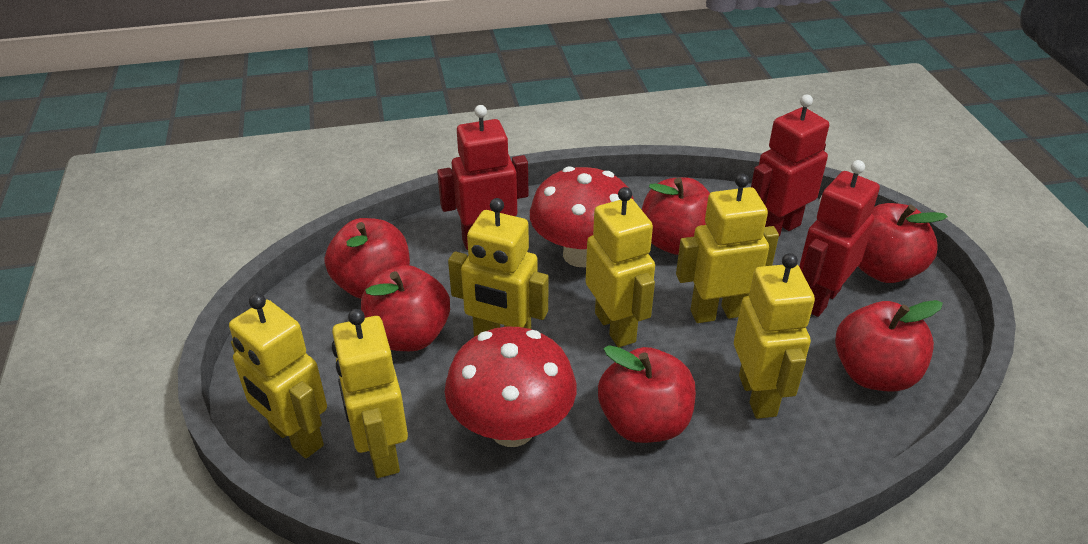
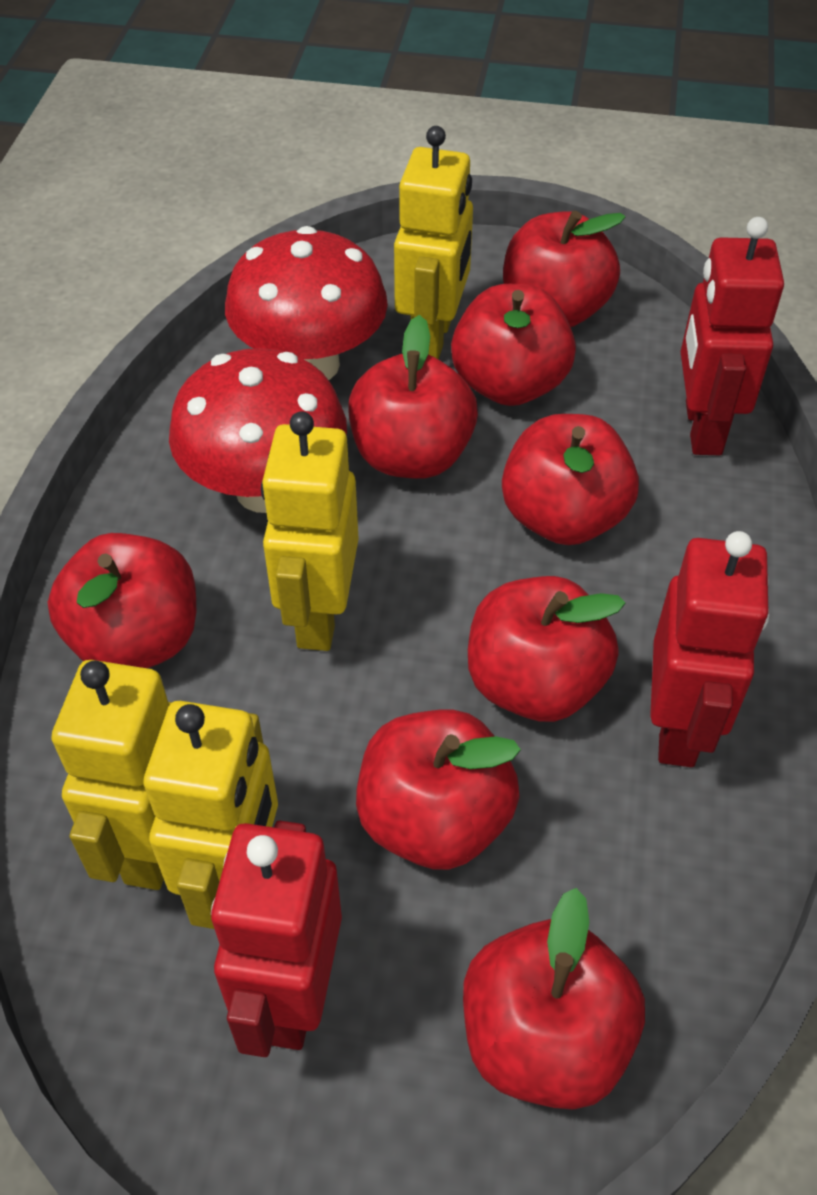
red apple: 6 -> 8
yellow robot: 6 -> 4

